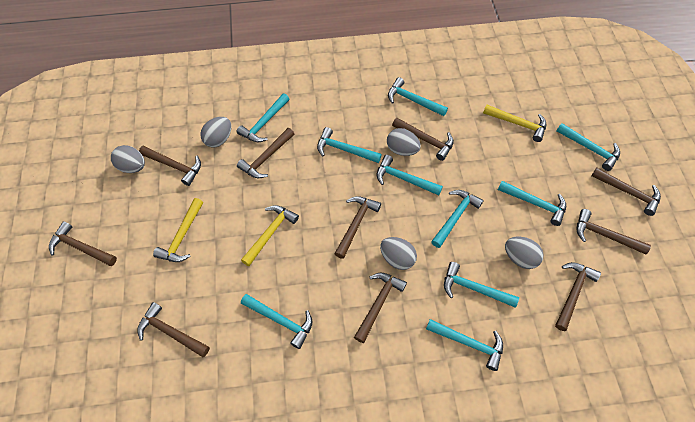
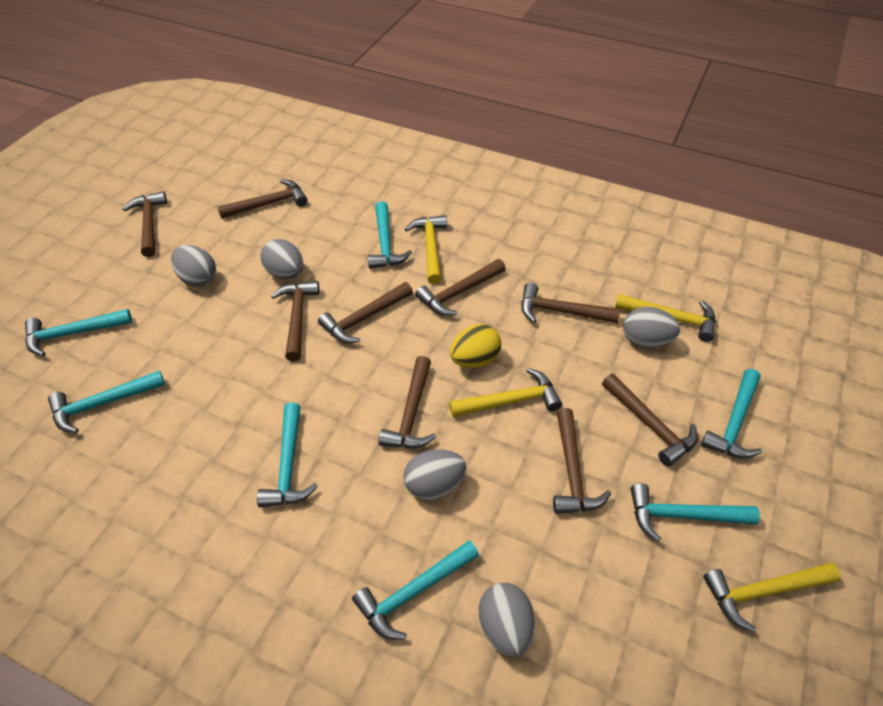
brown hammer: 10 -> 9
turquoise hammer: 10 -> 7
yellow egg: 0 -> 1
yellow hammer: 3 -> 4

